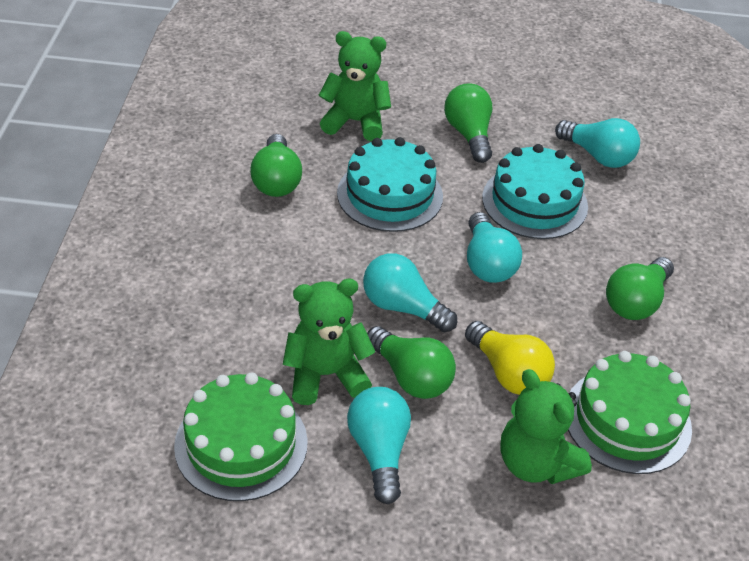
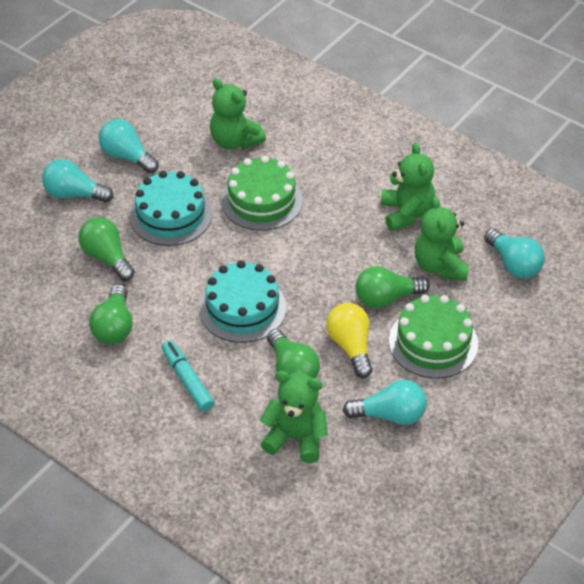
green teddy bear: 3 -> 4
turquoise marker: 0 -> 1

